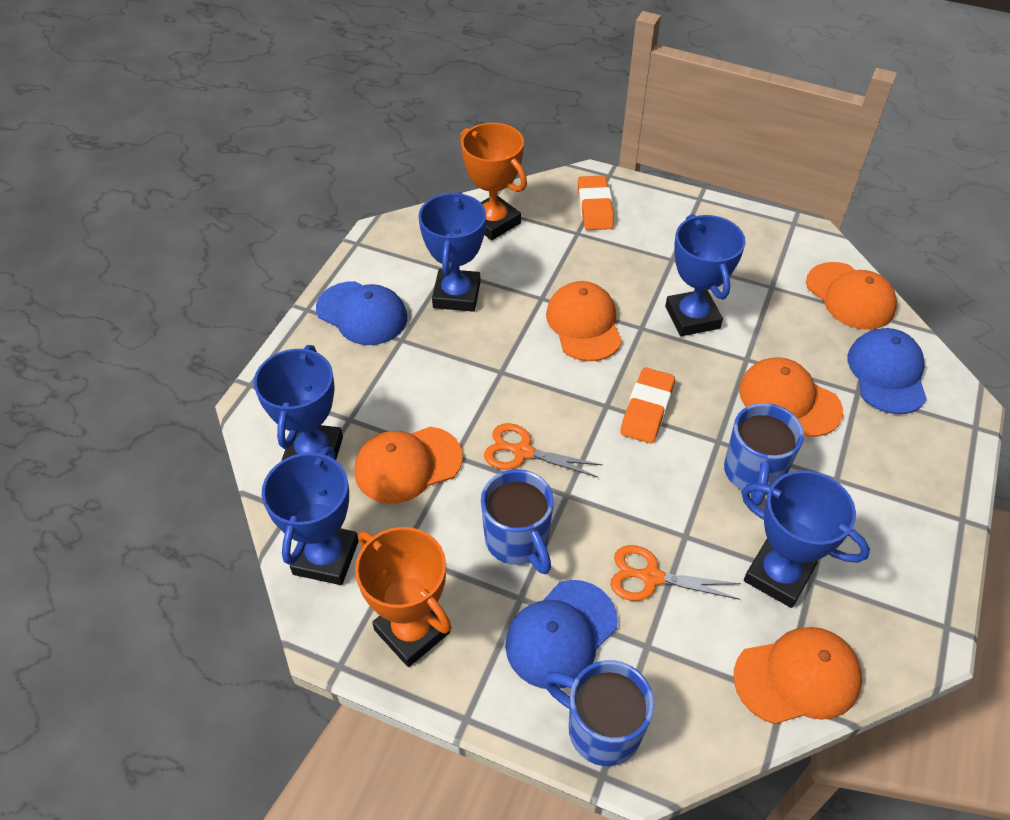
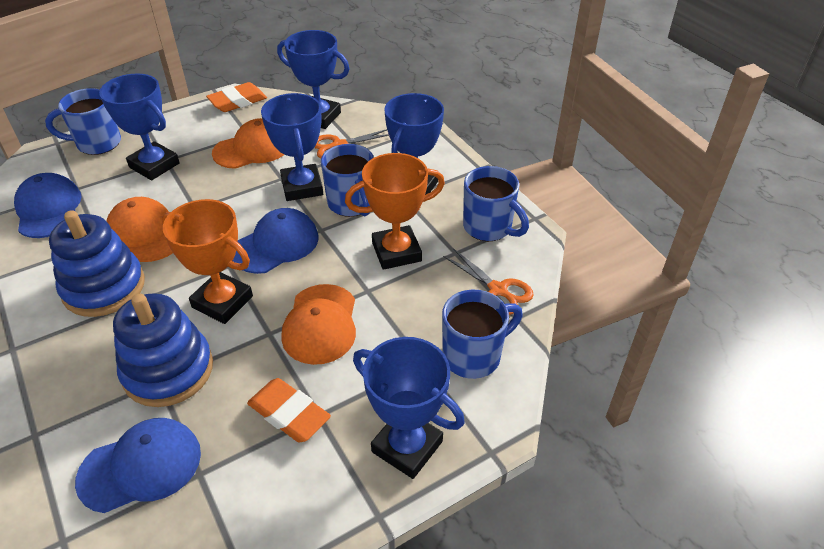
blue mug: 3 -> 4
blue stacking toy: 0 -> 2
orange cap: 5 -> 3

